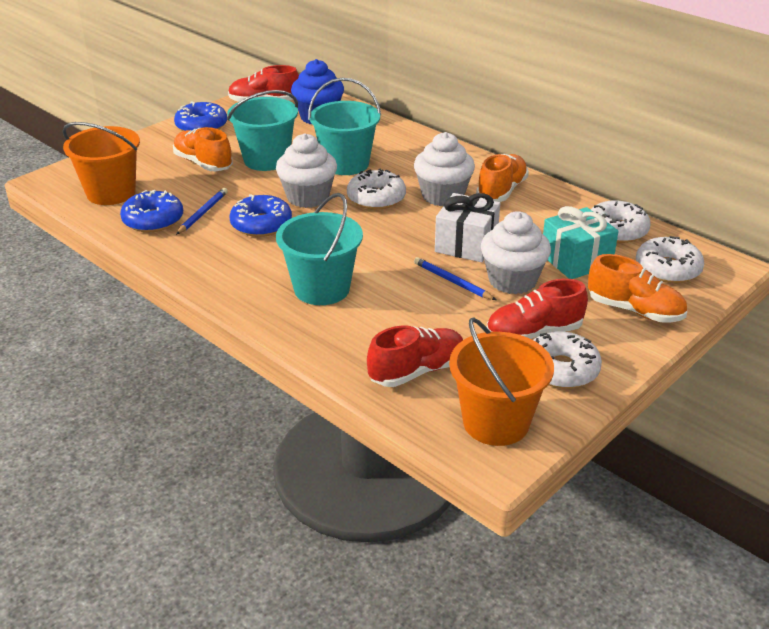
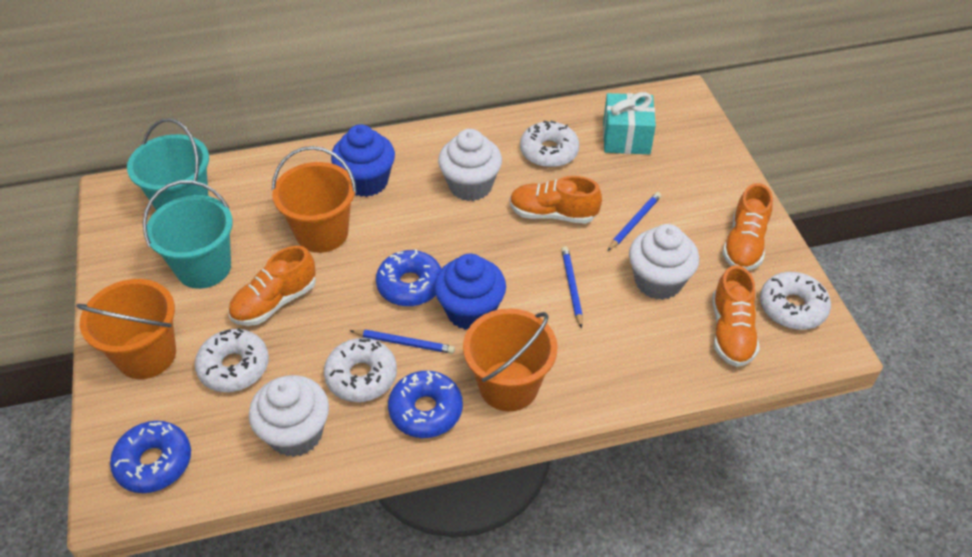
blue cupcake: 1 -> 2
blue pencil: 2 -> 3
orange bucket: 2 -> 3
orange shoe: 3 -> 4
red shoe: 3 -> 0
turquoise bucket: 3 -> 2
white gift: 1 -> 0

